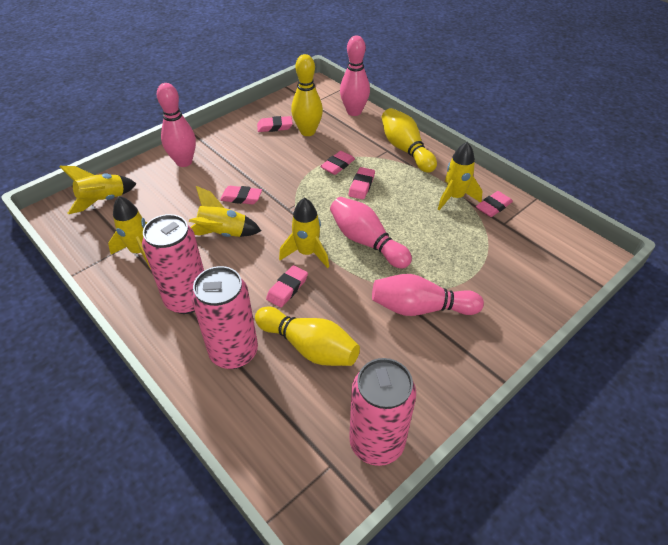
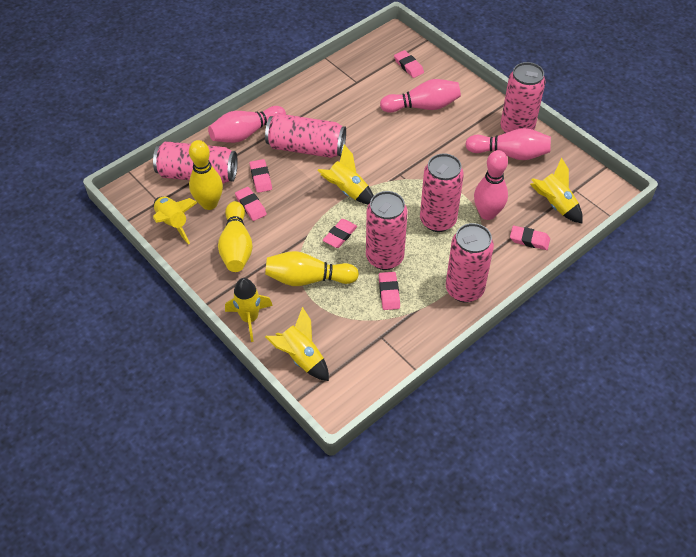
pink can: 3 -> 6

